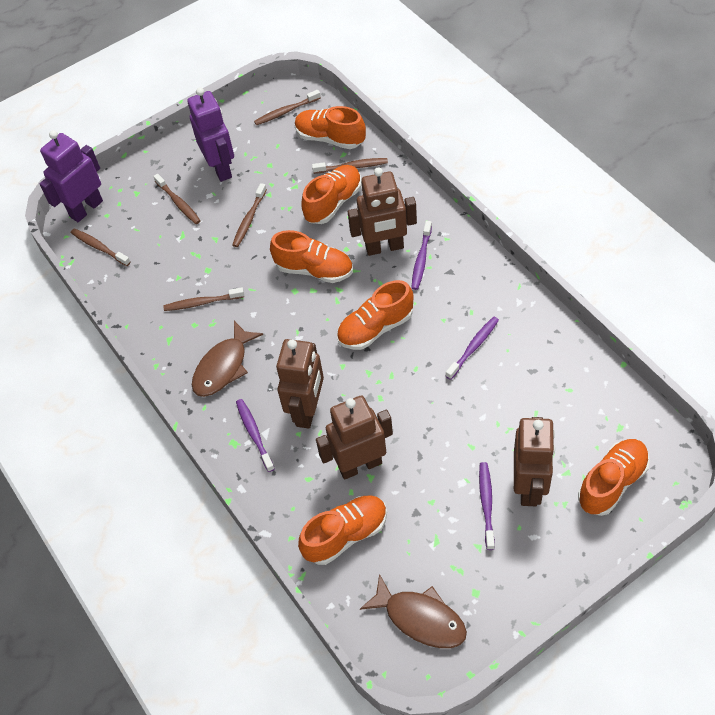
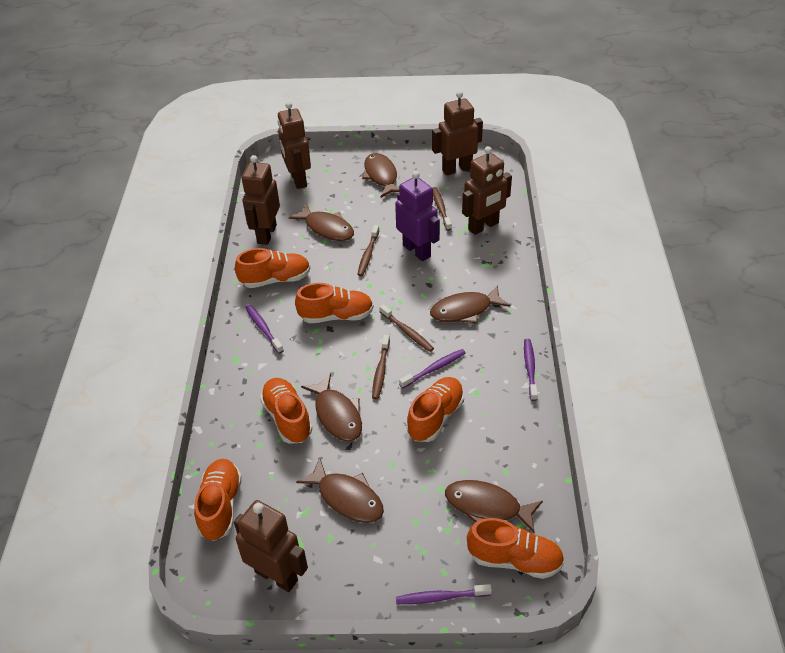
brown fish: 2 -> 6
brown robot: 4 -> 5
brown toothbrush: 6 -> 4
purple robot: 2 -> 1

